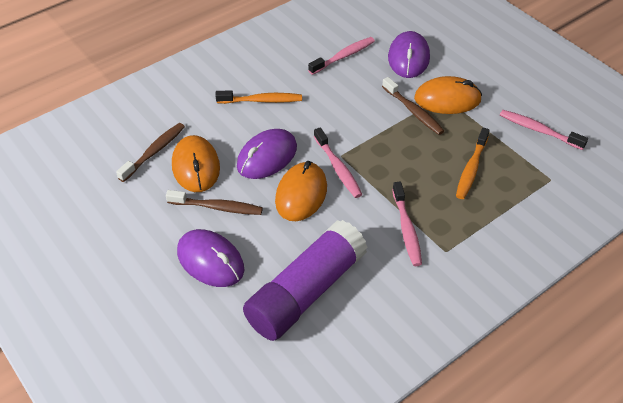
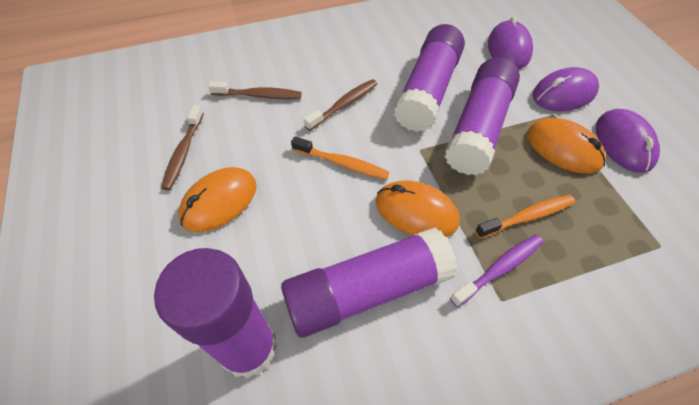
pink toothbrush: 4 -> 0
purple glue stick: 1 -> 4
purple toothbrush: 0 -> 1

